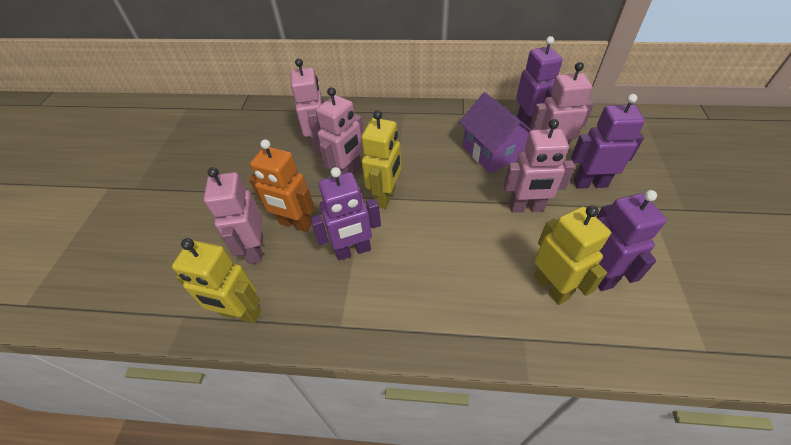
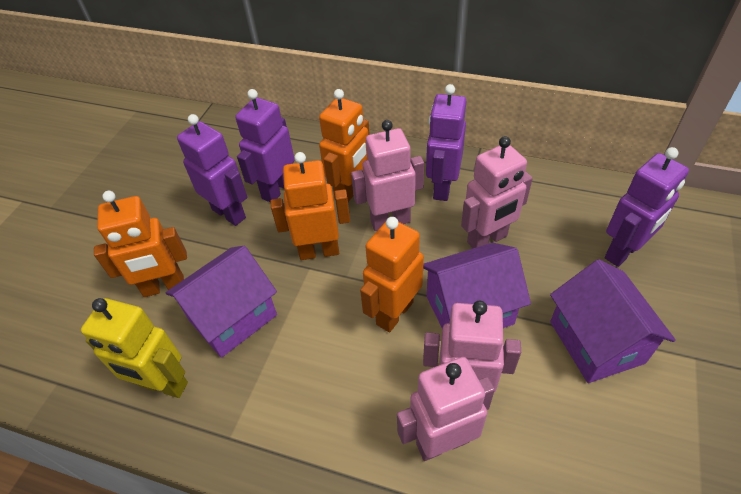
orange robot: 1 -> 4
pink robot: 5 -> 4
purple house: 1 -> 3
yellow robot: 3 -> 1

